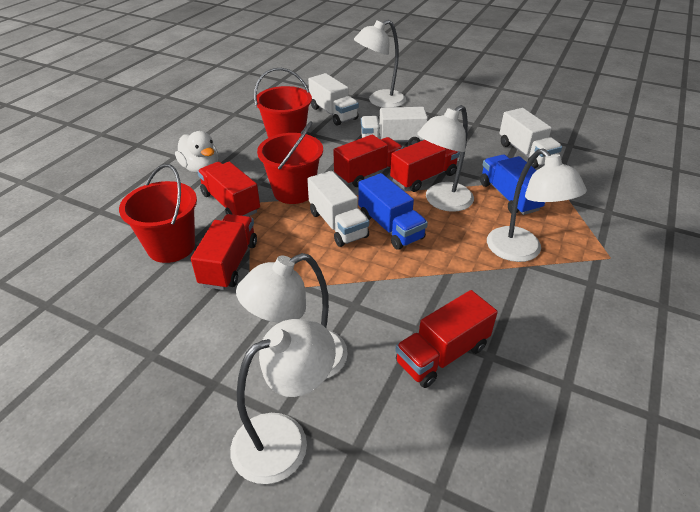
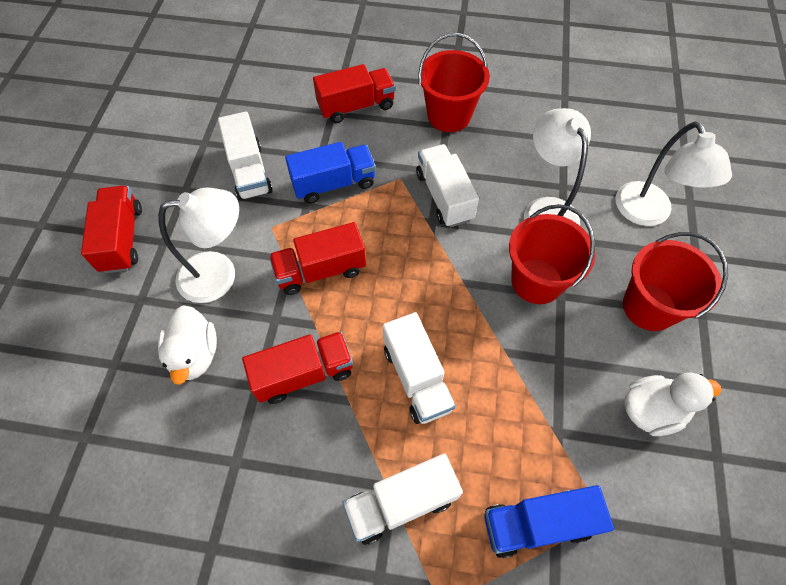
red truck: 5 -> 4
white duck: 1 -> 2
white lamp: 5 -> 3

